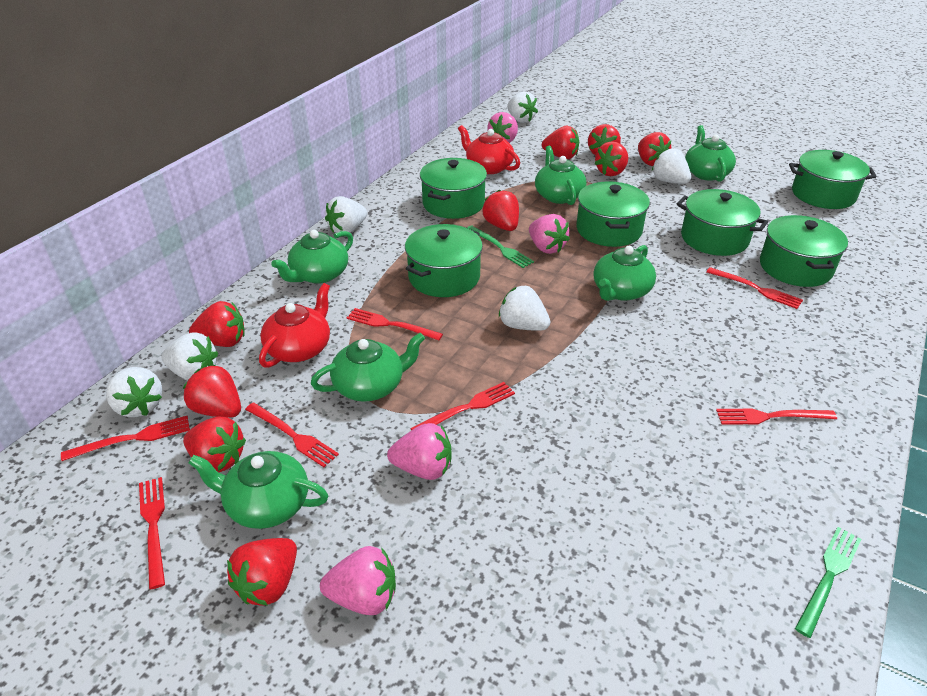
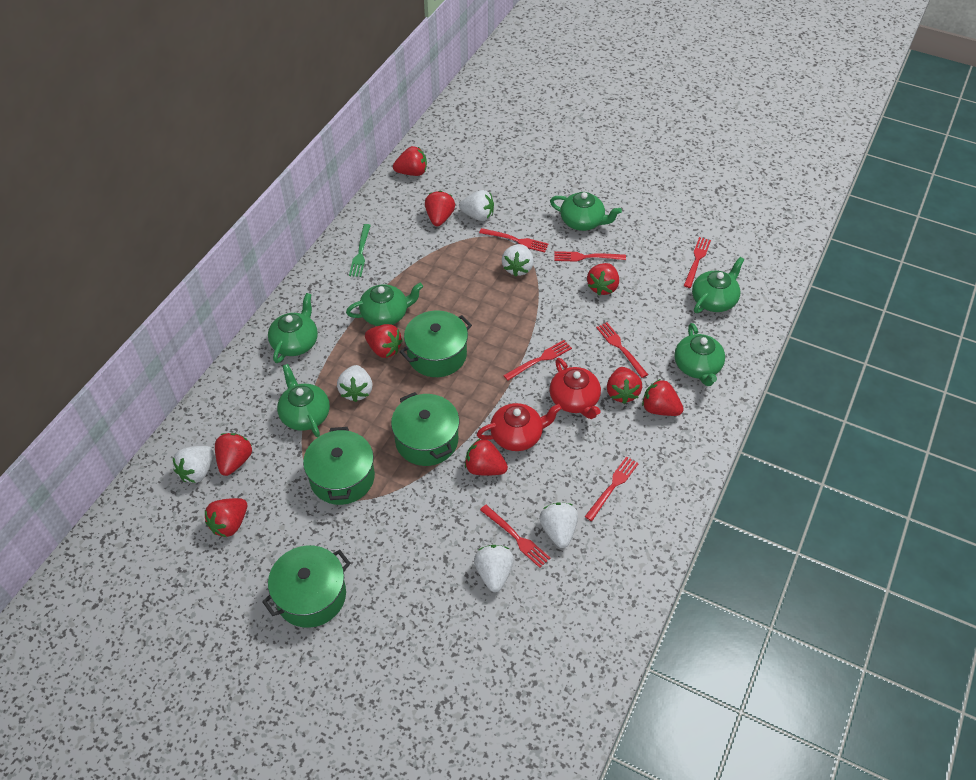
green fork: 2 -> 1
green pot: 6 -> 4
pink strawberry: 4 -> 0

